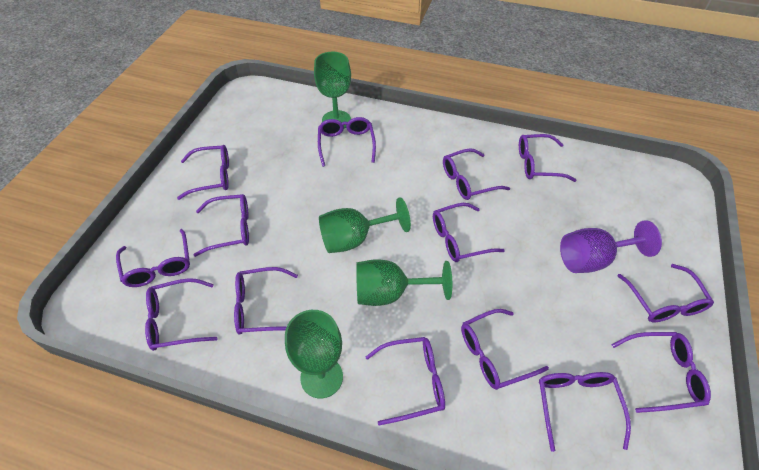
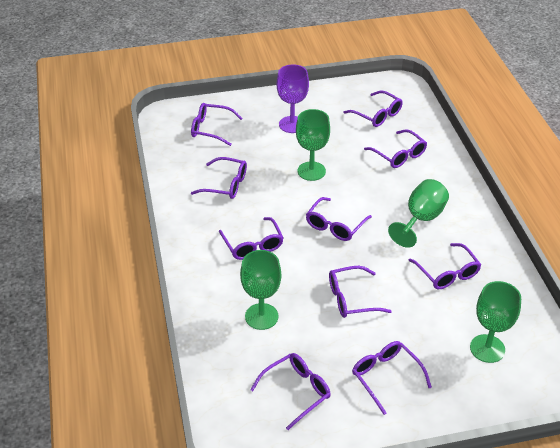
purple glasses: 14 -> 10

